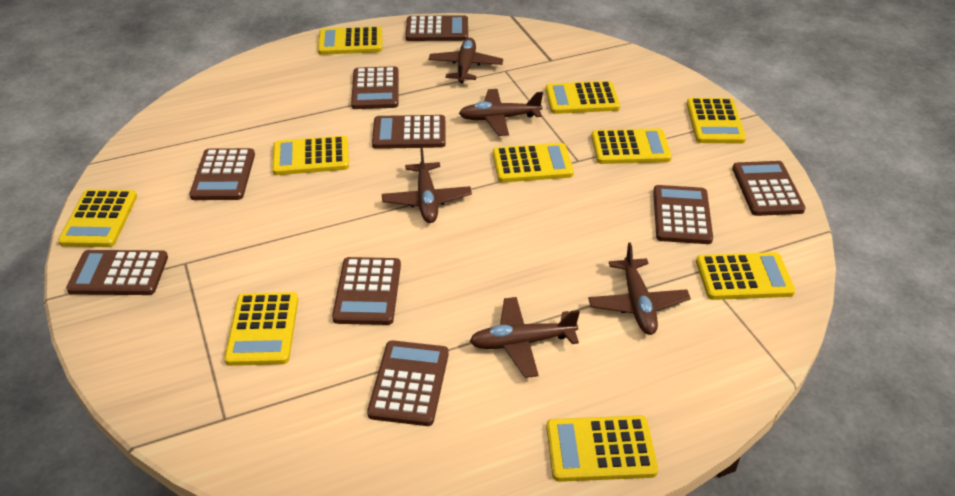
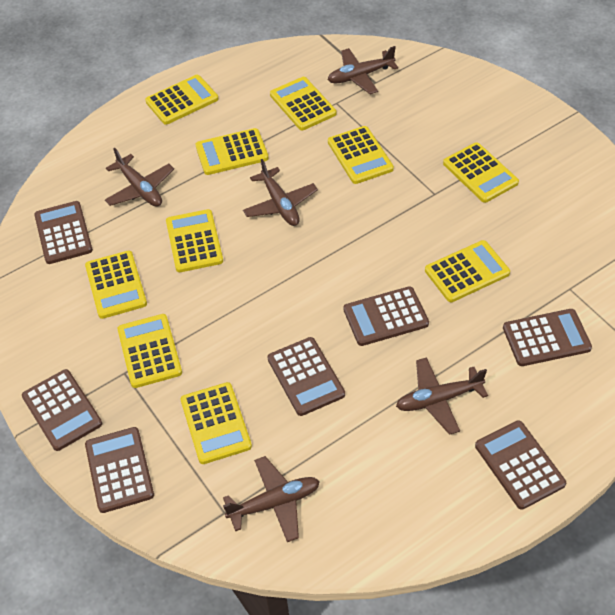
brown calculator: 9 -> 7

